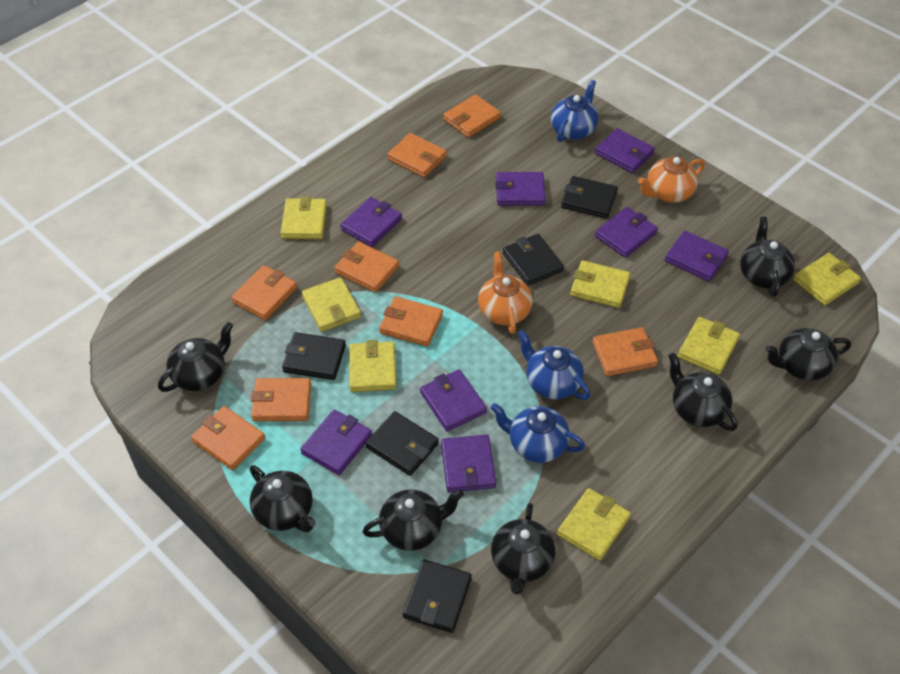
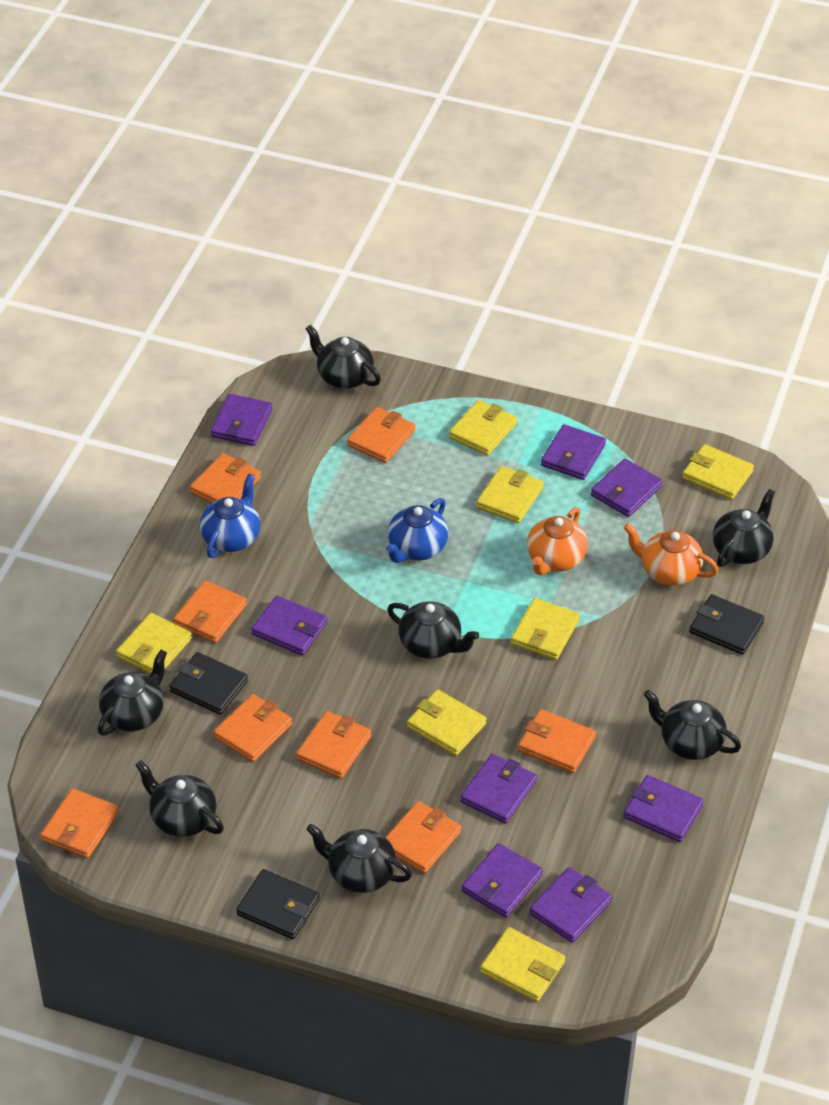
black wallet: 5 -> 3
blue teapot: 3 -> 2

